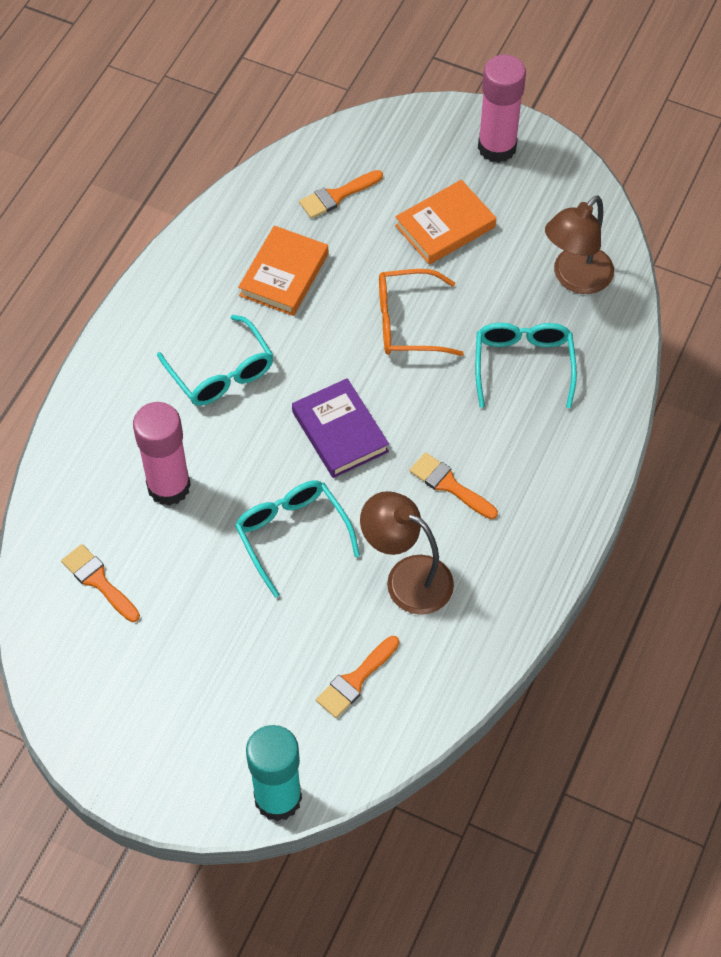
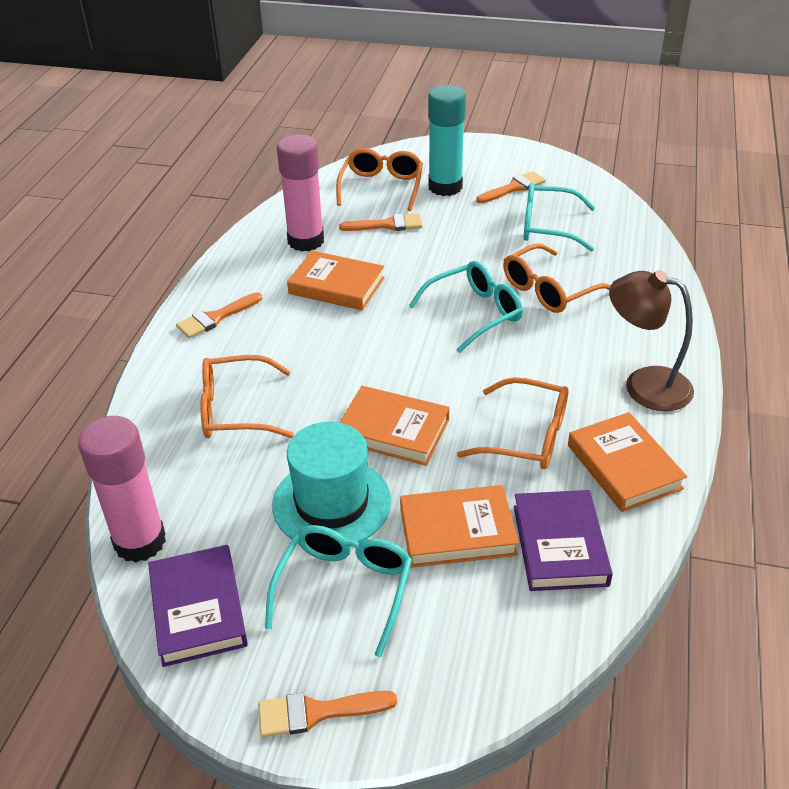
brown lamp: 2 -> 1
orange book: 2 -> 4
orange glasses: 1 -> 4
purple book: 1 -> 2
turquoise hat: 0 -> 1

